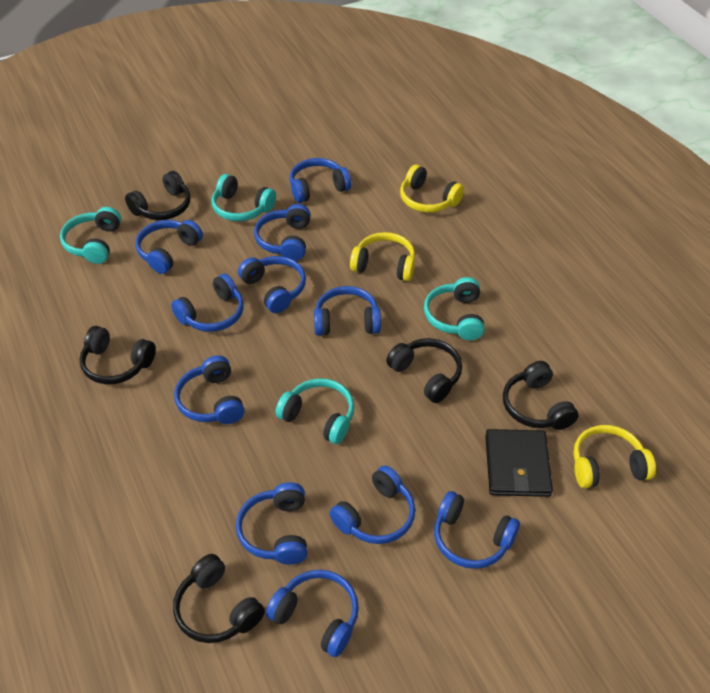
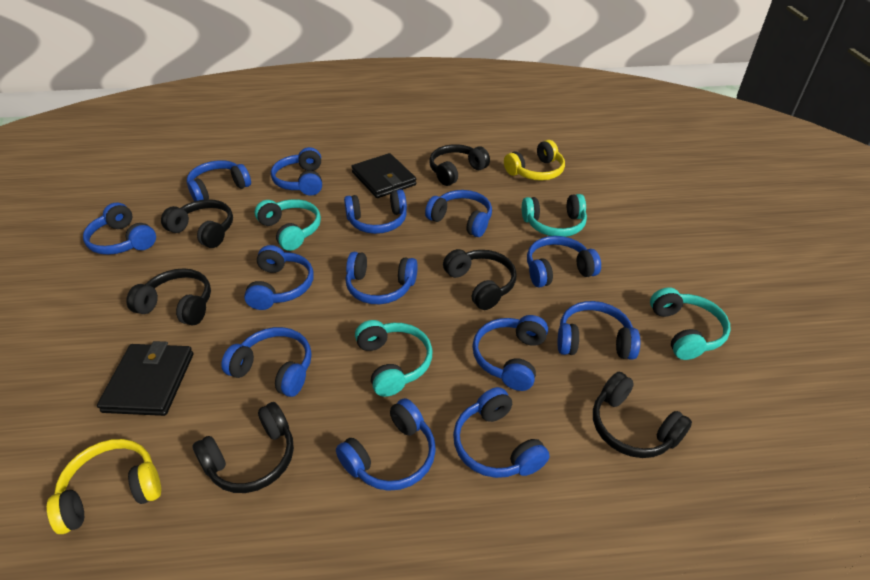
black headphones: 5 -> 6
black wallet: 1 -> 2
blue headphones: 11 -> 13
yellow headphones: 3 -> 2

